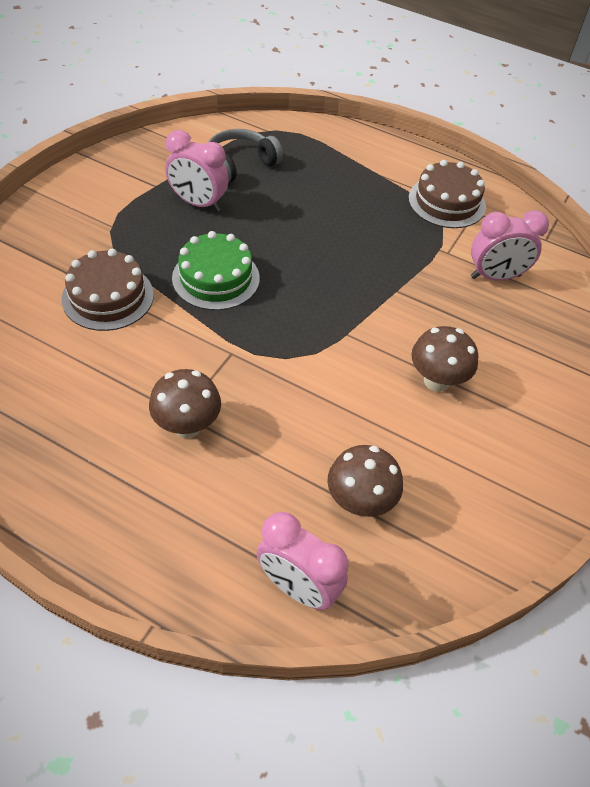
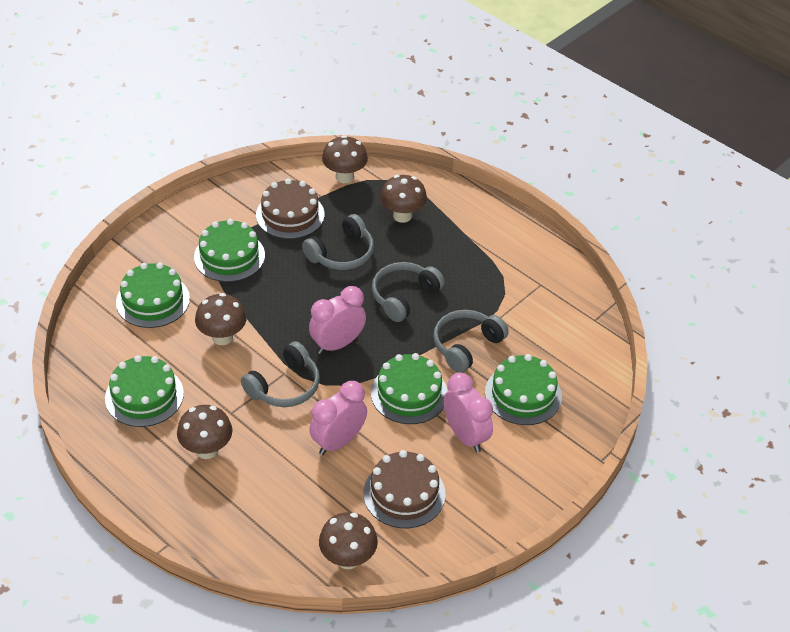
brown mushroom: 3 -> 5
green cake: 1 -> 5
grey headphones: 1 -> 4

